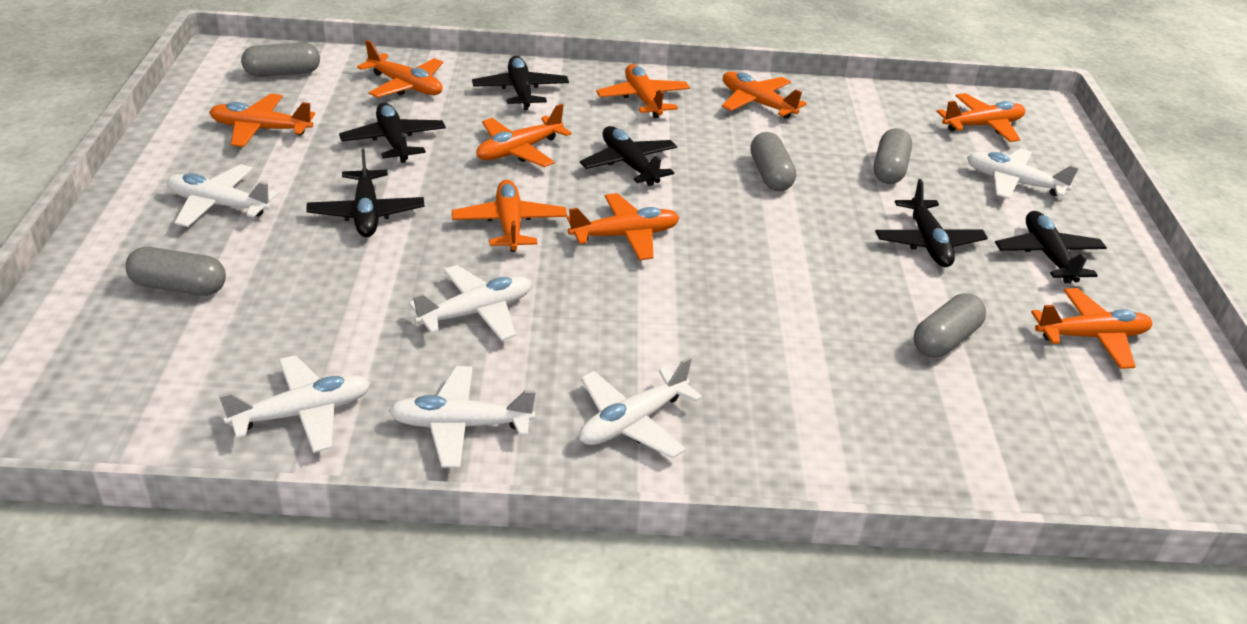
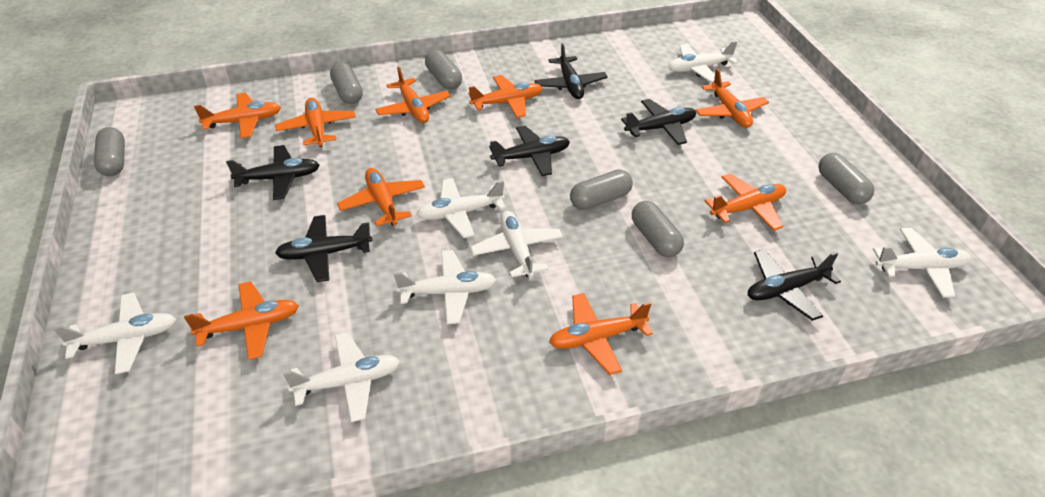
grey capsule: 5 -> 6
white plane: 6 -> 7

